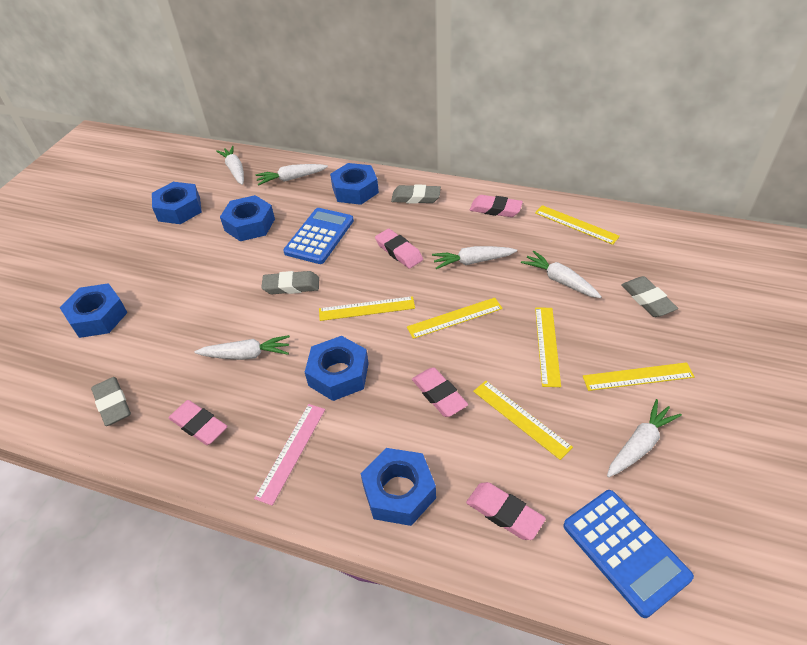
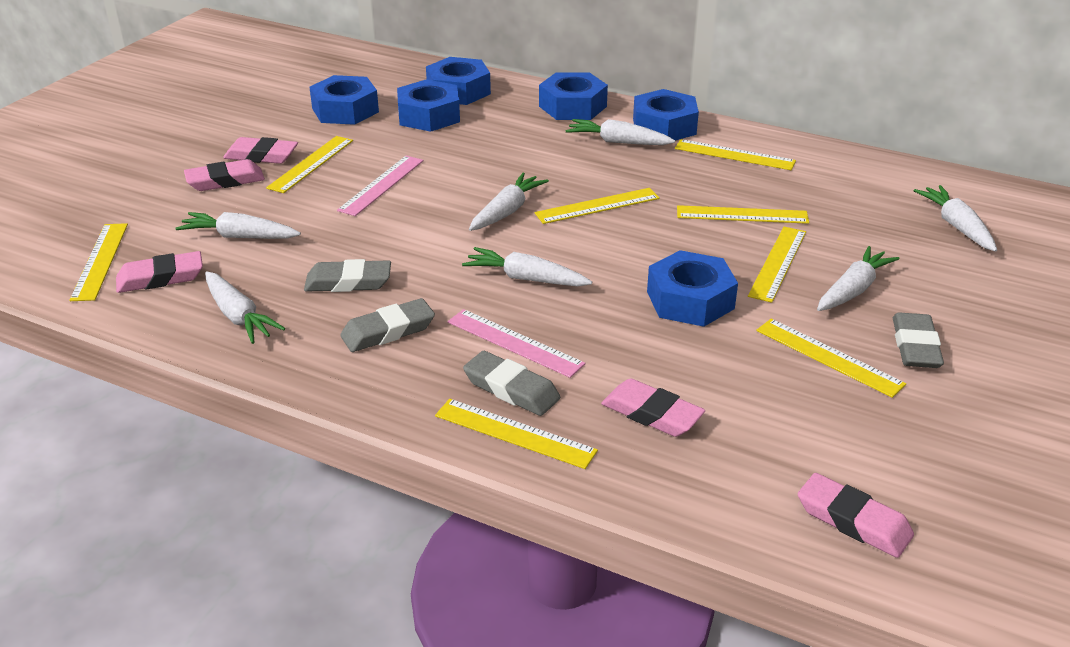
blue calculator: 2 -> 0
pink ruler: 1 -> 2
white carrot: 6 -> 7
yellow ruler: 6 -> 8

